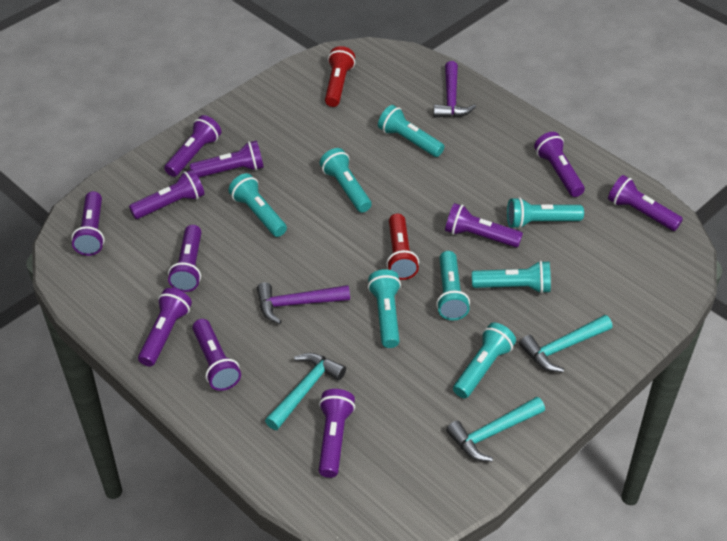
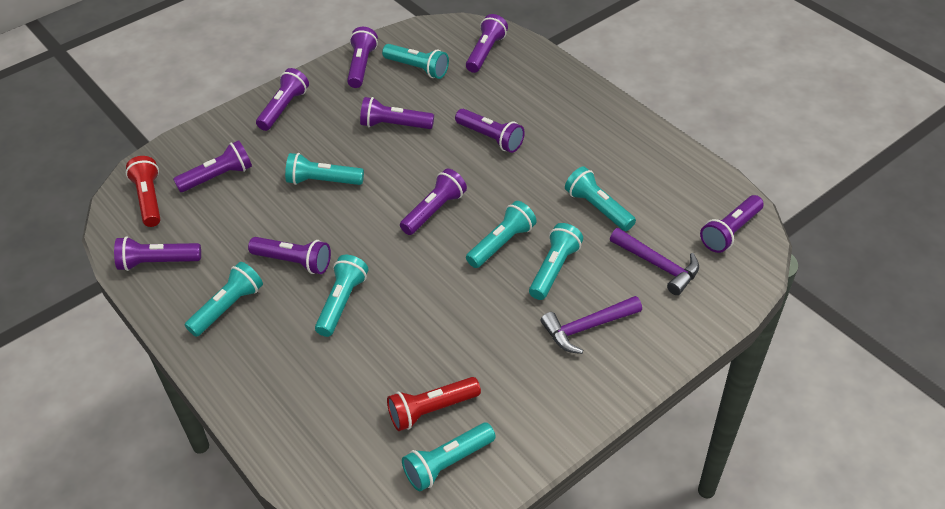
purple flashlight: 11 -> 10
turquoise hammer: 3 -> 0

